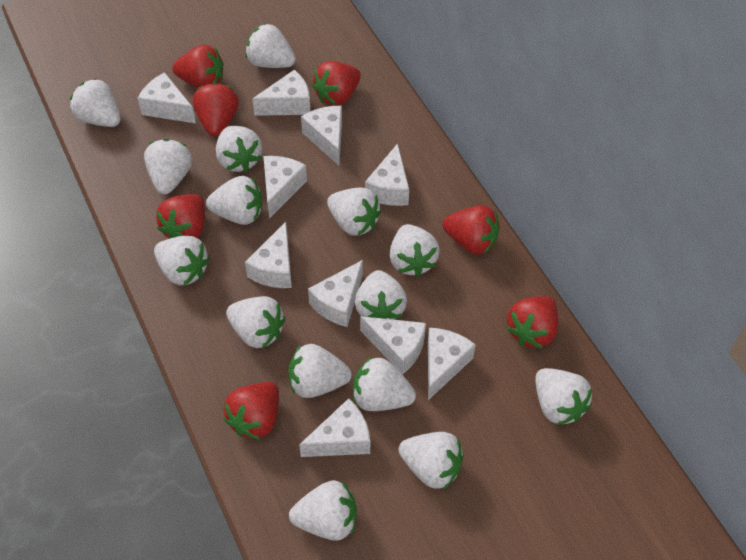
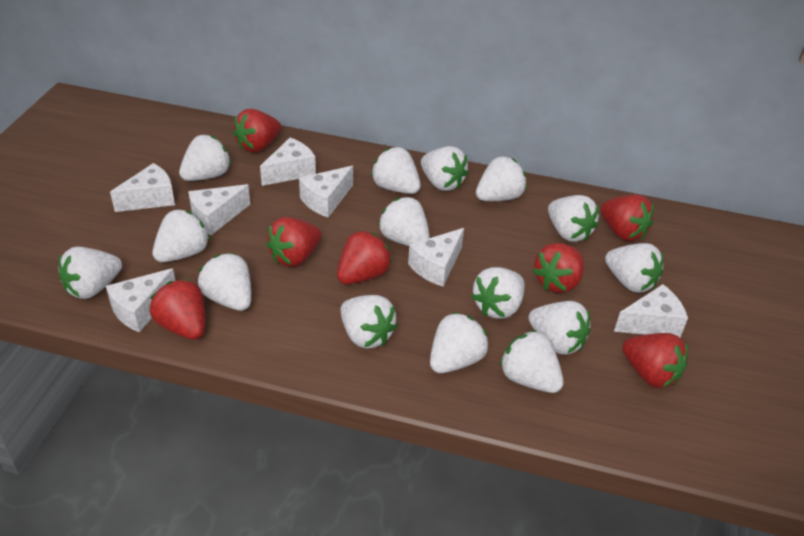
white cheese: 10 -> 7

